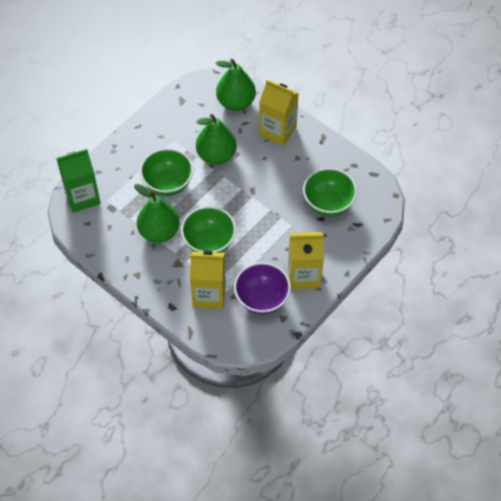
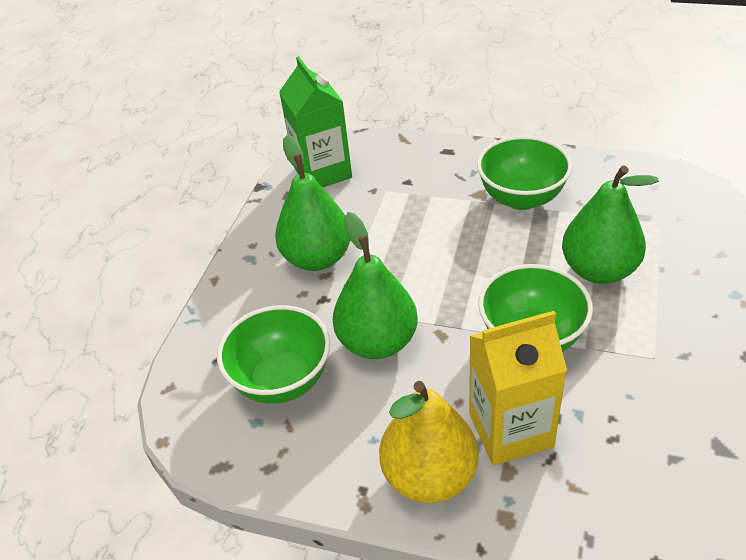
purple bowl: 1 -> 0
yellow carton: 3 -> 1
yellow pear: 0 -> 1

